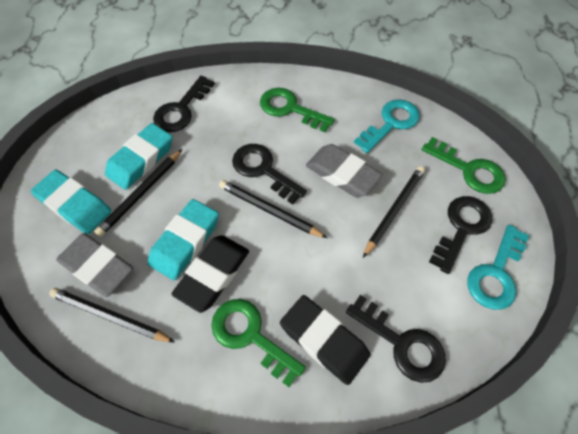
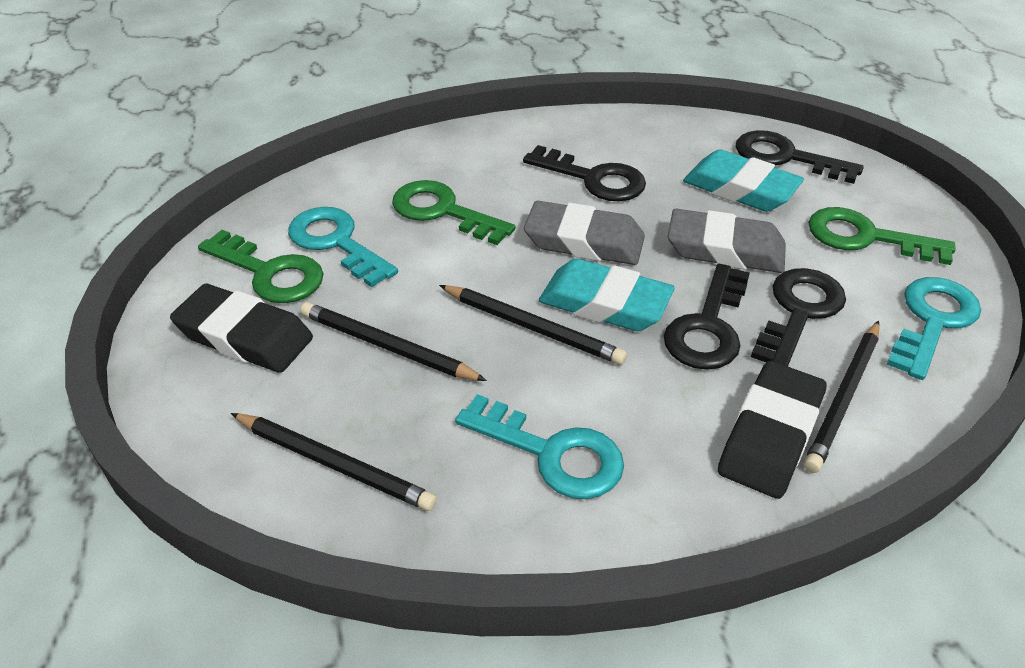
turquoise eraser: 3 -> 2
turquoise key: 2 -> 3

